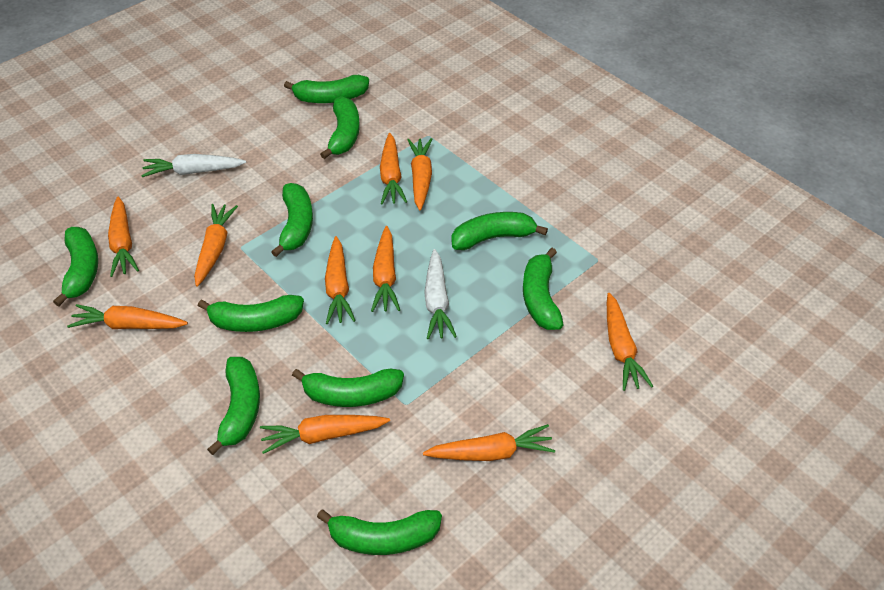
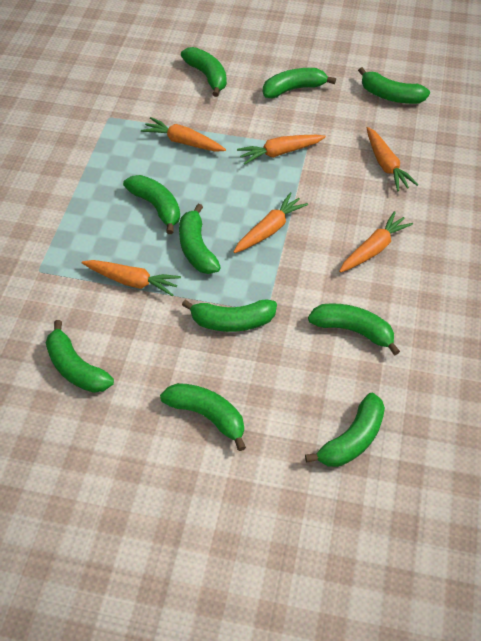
orange carrot: 10 -> 6
white carrot: 2 -> 0

